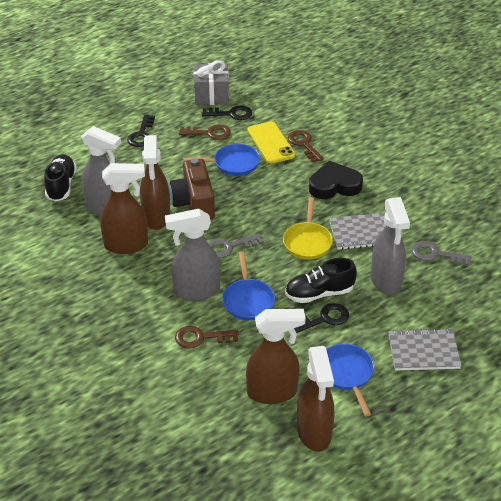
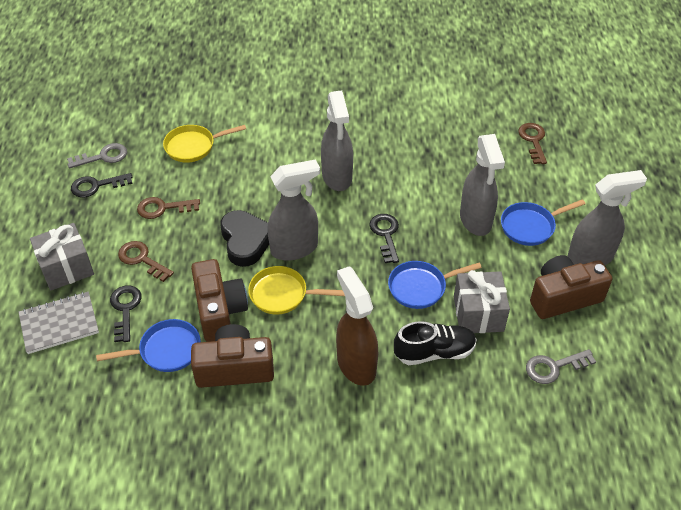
black shoe: 2 -> 1
brown camera: 1 -> 3
brown spray bottle: 4 -> 1
grey gift: 1 -> 2
grey notebook: 2 -> 1
grey spray bottle: 3 -> 4
yellow pan: 1 -> 2
yellow phone: 1 -> 0

